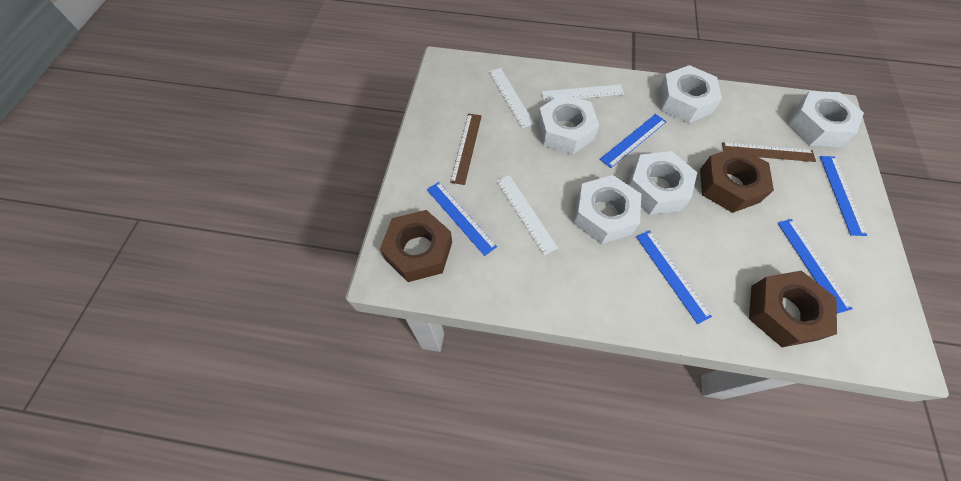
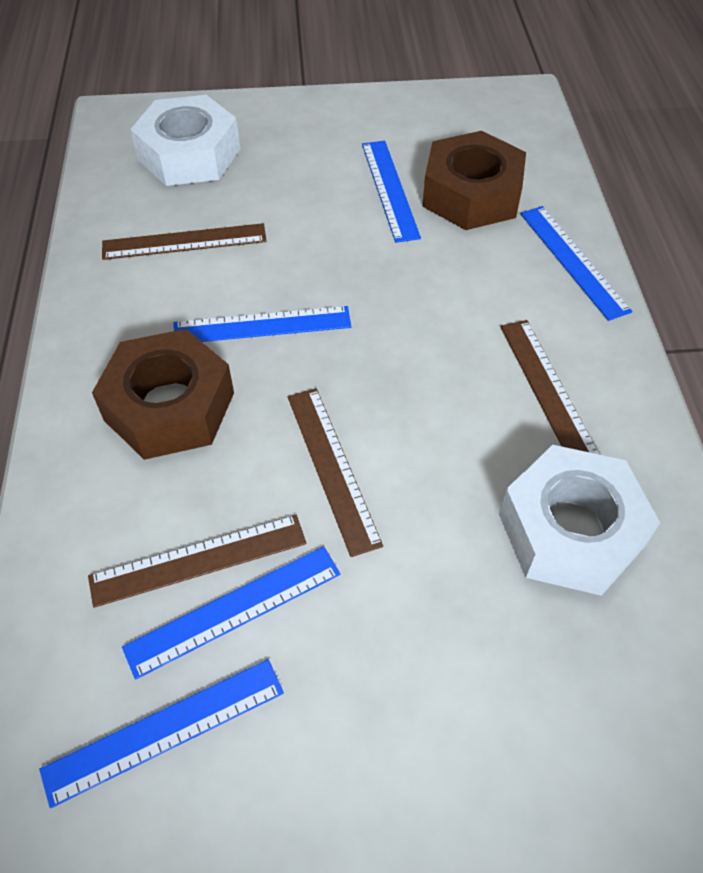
brown nut: 3 -> 2
brown ruler: 2 -> 4
white nut: 5 -> 2
white ruler: 3 -> 0

